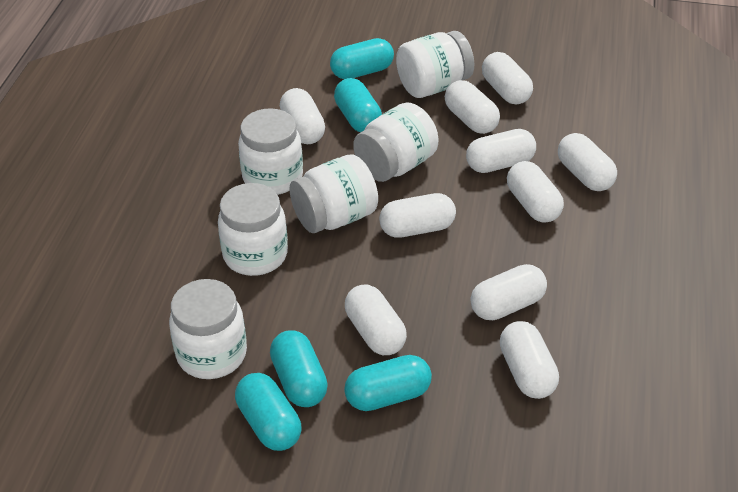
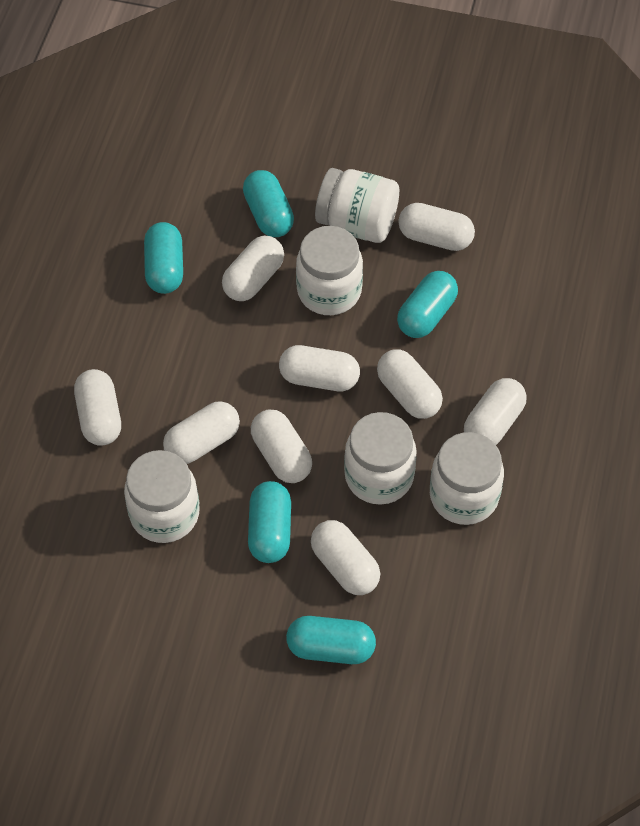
white capsule: 10 -> 9
white jar: 6 -> 5

